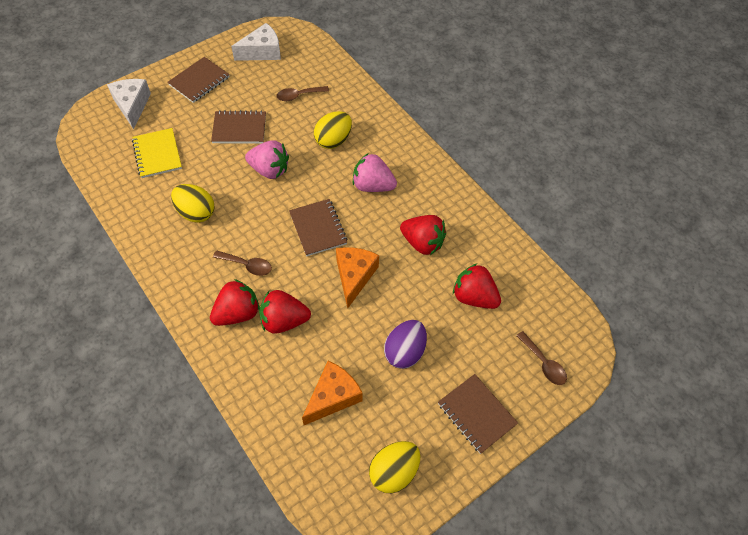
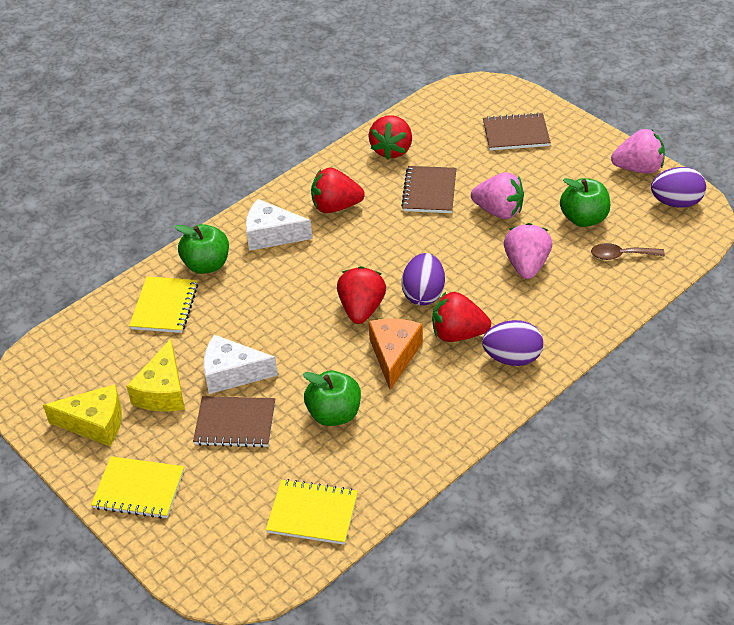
brown notebook: 4 -> 3
brown spoon: 3 -> 1
green apple: 0 -> 3
orange cheese: 2 -> 1
pink strawberry: 2 -> 3
purple egg: 1 -> 3
yellow cheese: 0 -> 2
yellow egg: 3 -> 0
yellow notebook: 1 -> 3

